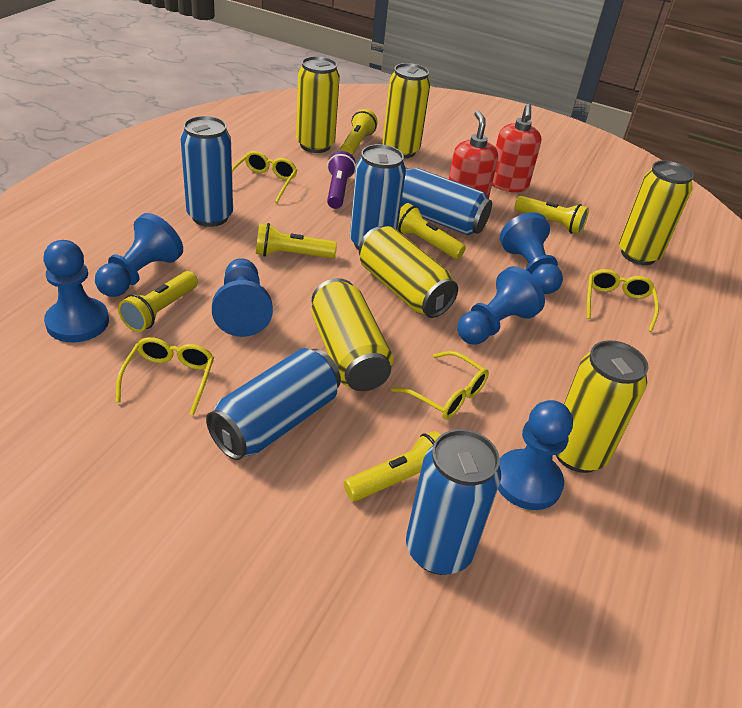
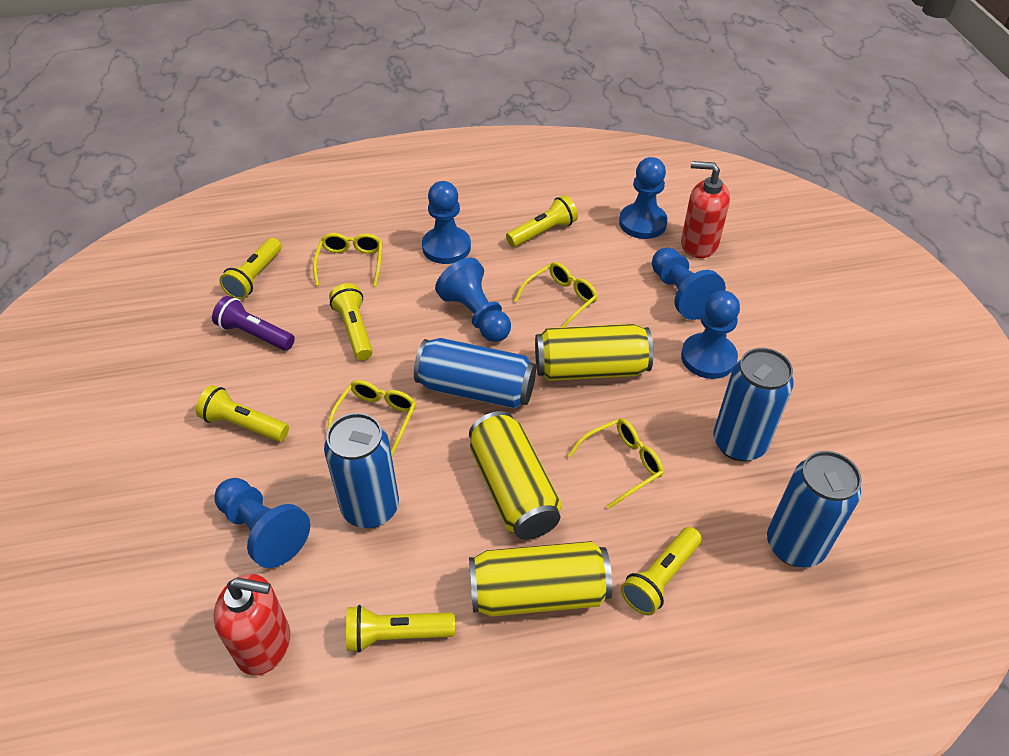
blue can: 5 -> 4
yellow can: 6 -> 3

